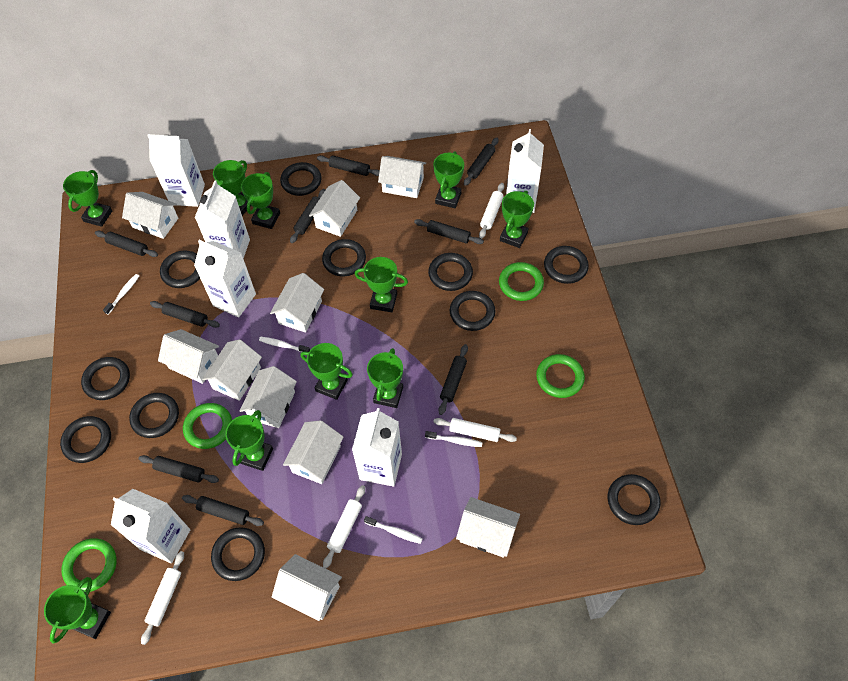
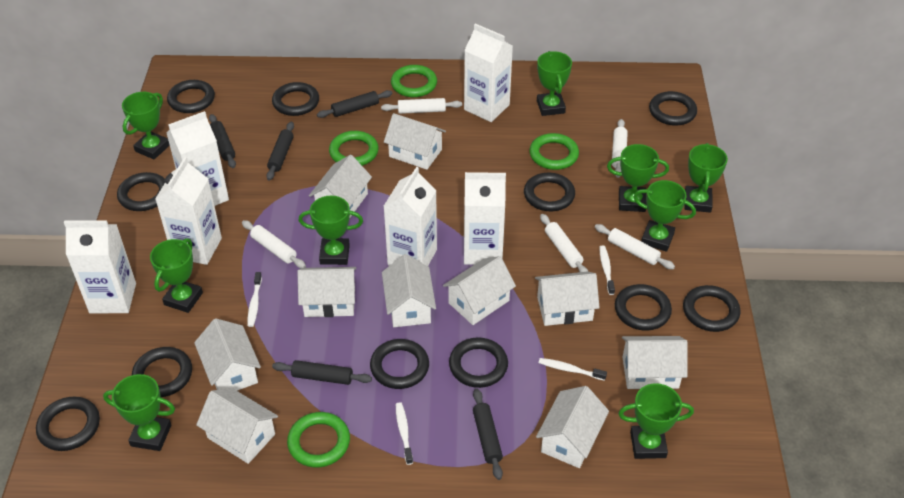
black rolling pin: 9 -> 5
green trophy: 10 -> 9
white rolling pin: 4 -> 5

